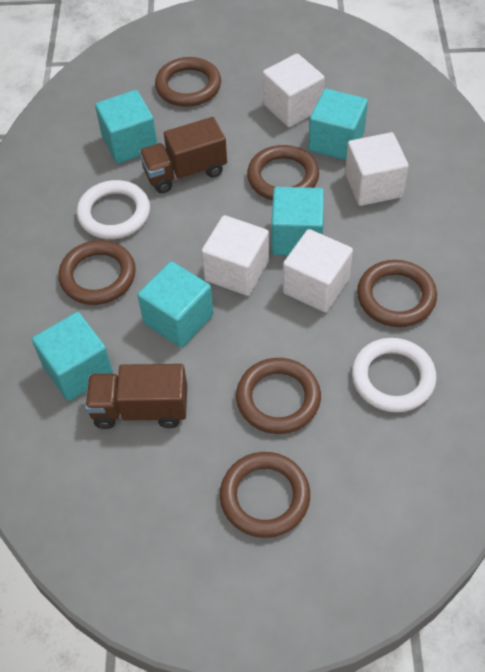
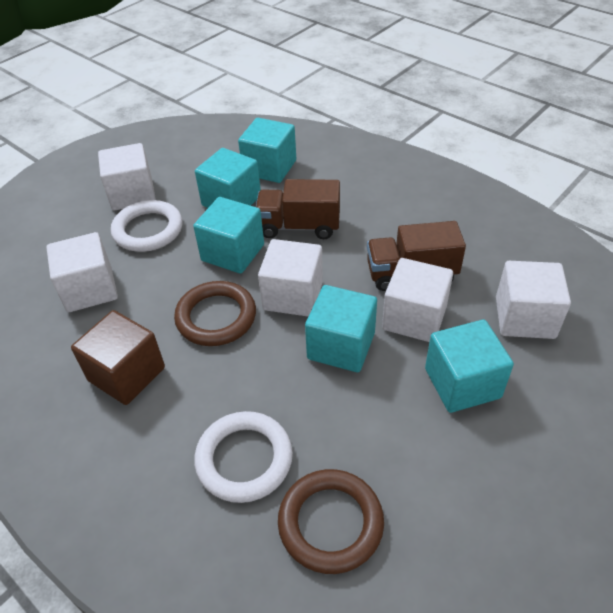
brown cube: 0 -> 1
brown ring: 6 -> 2
white cube: 4 -> 5

